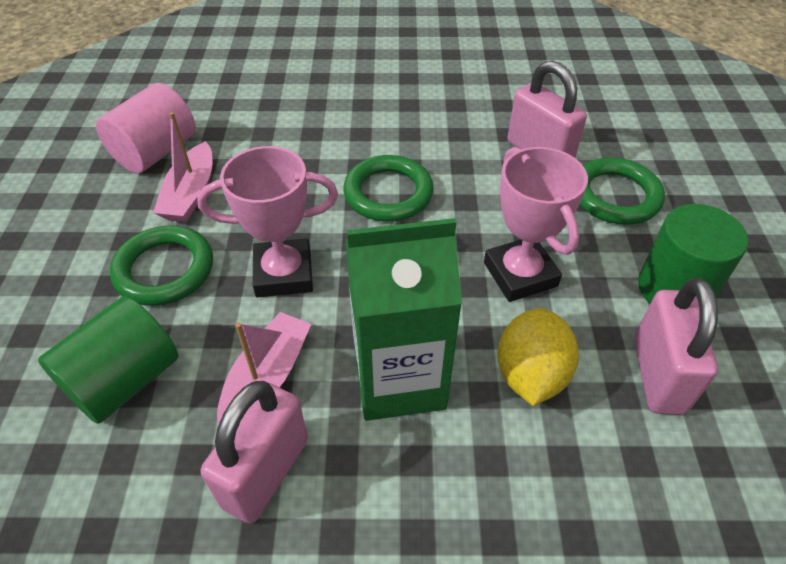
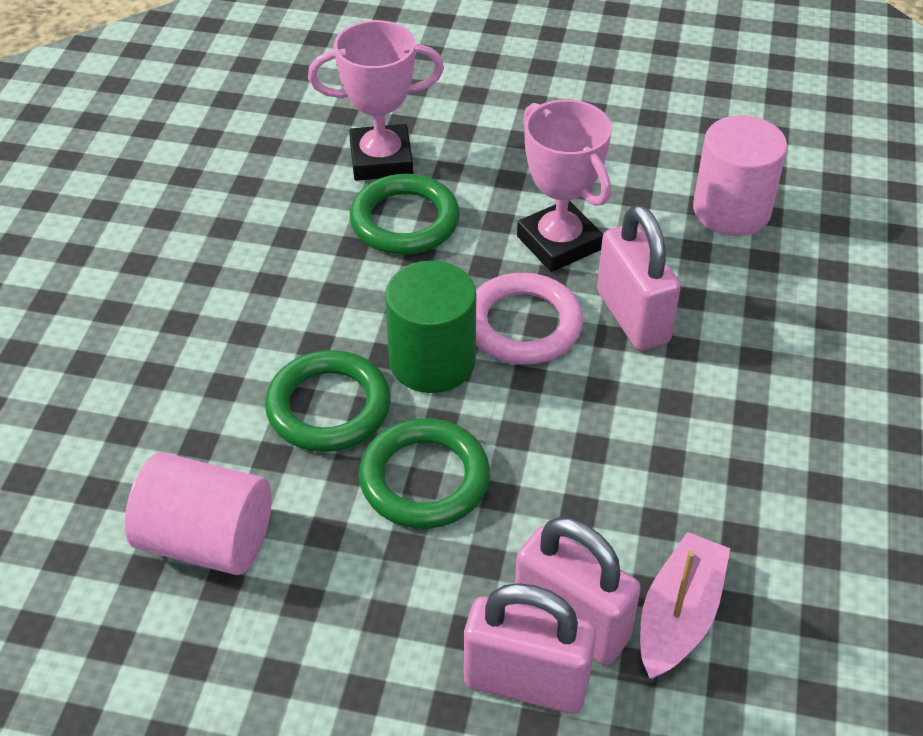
green carton: 1 -> 0
green cylinder: 2 -> 1
pink boat: 2 -> 1
pink cylinder: 1 -> 2
pink ring: 0 -> 1
yellow lemon: 1 -> 0

